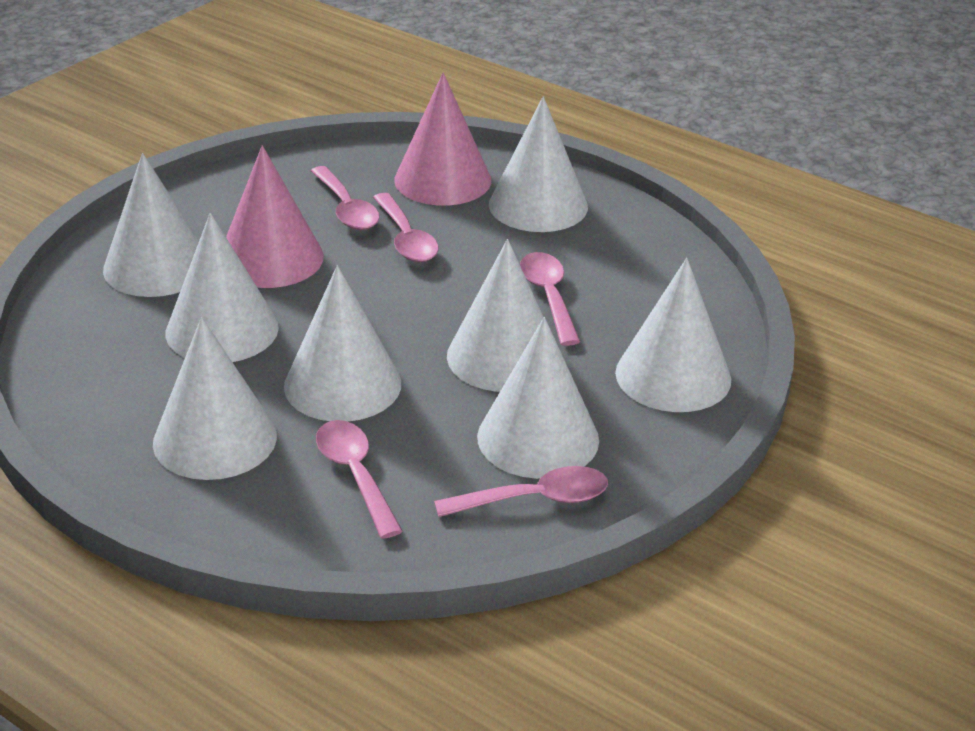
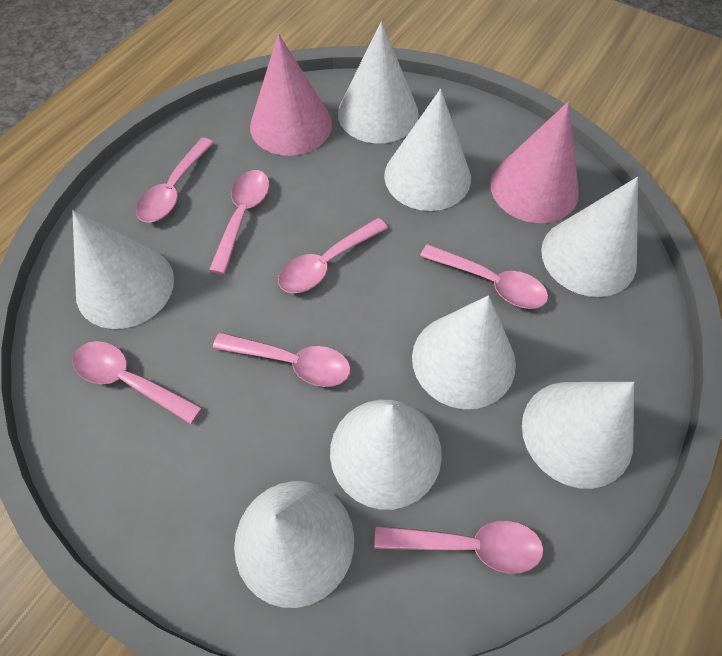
pink spoon: 5 -> 7

